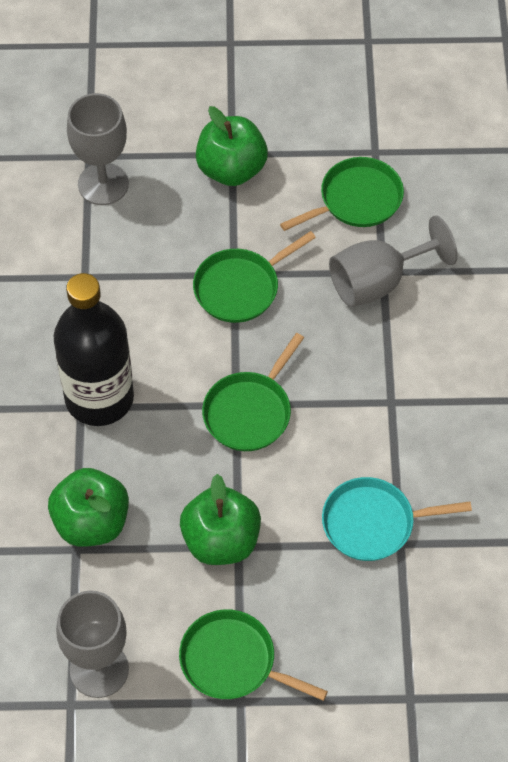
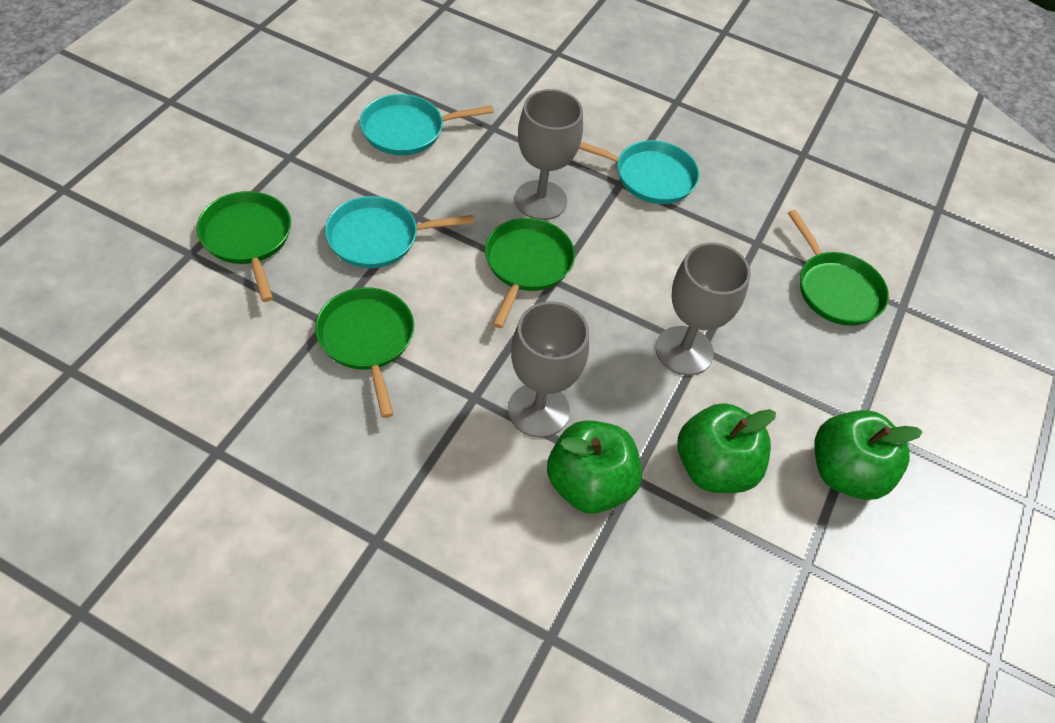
black bottle: 1 -> 0
turquoise pan: 1 -> 3

